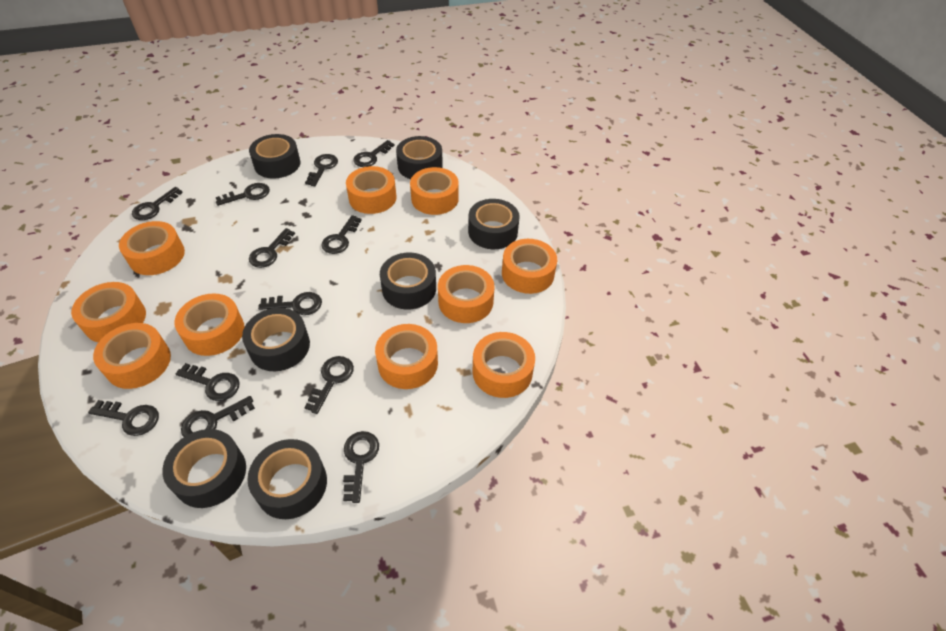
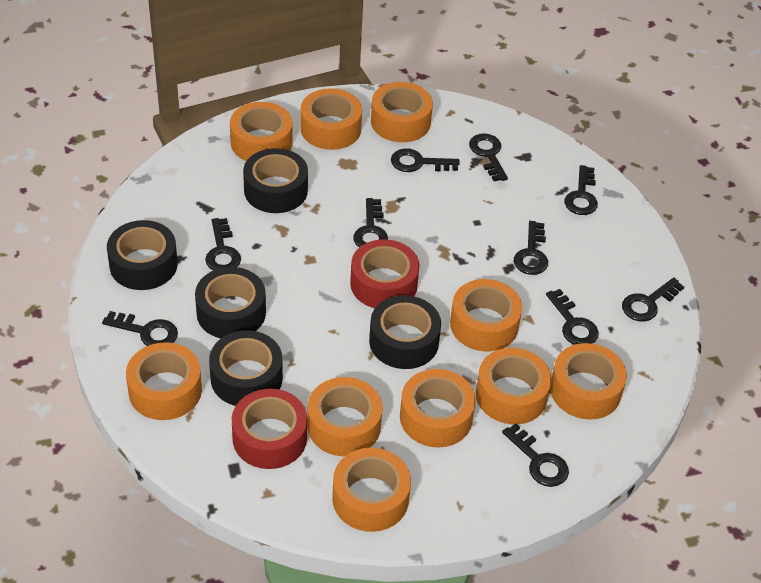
black key: 12 -> 10
black tape: 7 -> 5
red tape: 0 -> 2

